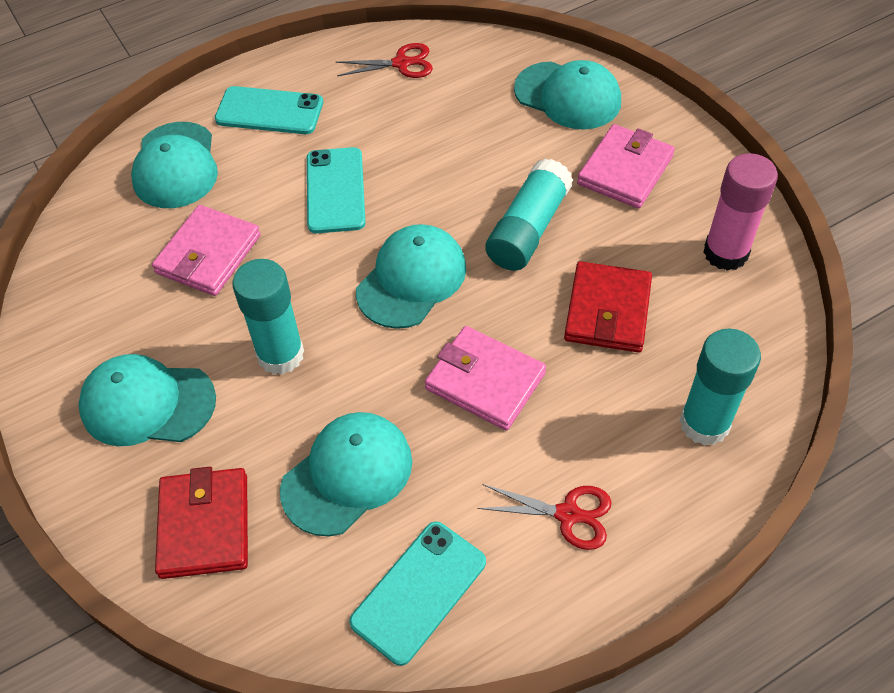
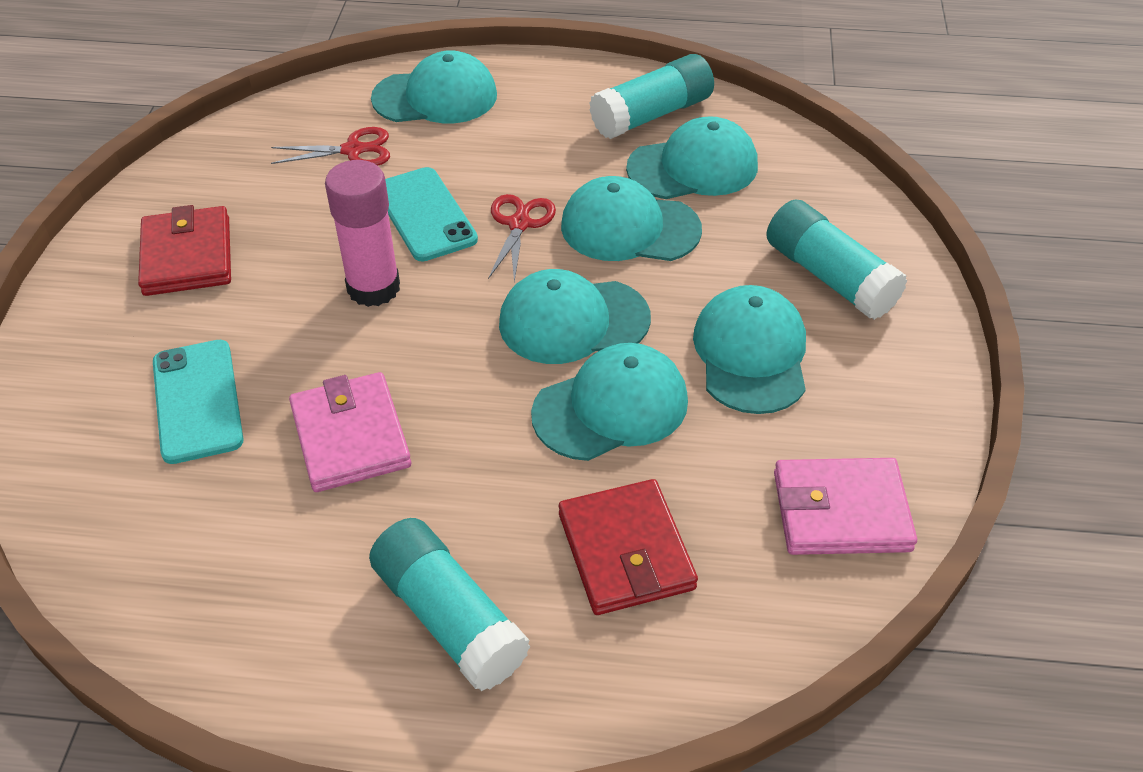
pink wallet: 3 -> 2
turquoise cap: 5 -> 6
turquoise phone: 3 -> 2

